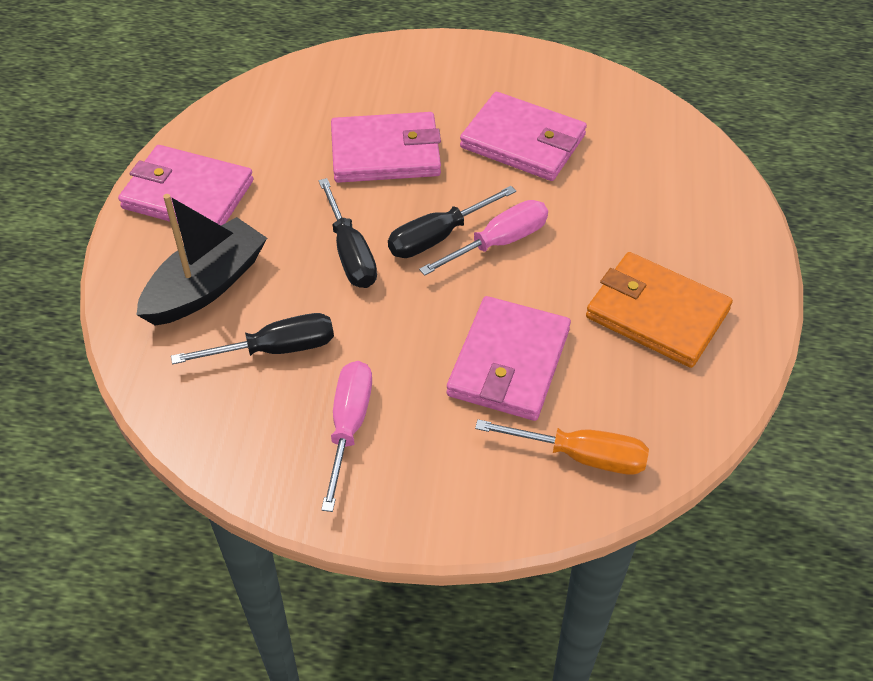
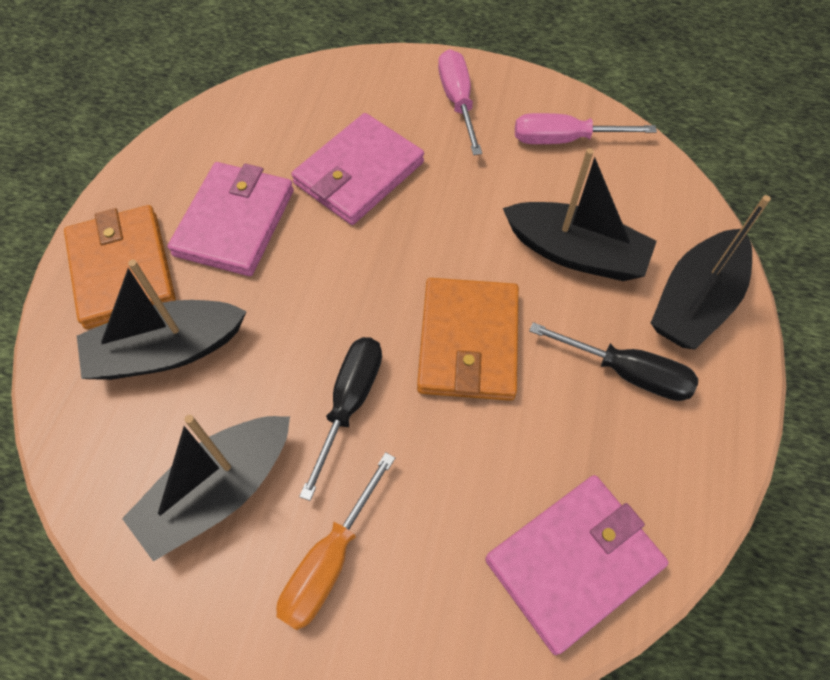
black boat: 1 -> 4
black screwdriver: 3 -> 2
orange wallet: 1 -> 2
pink wallet: 4 -> 3

